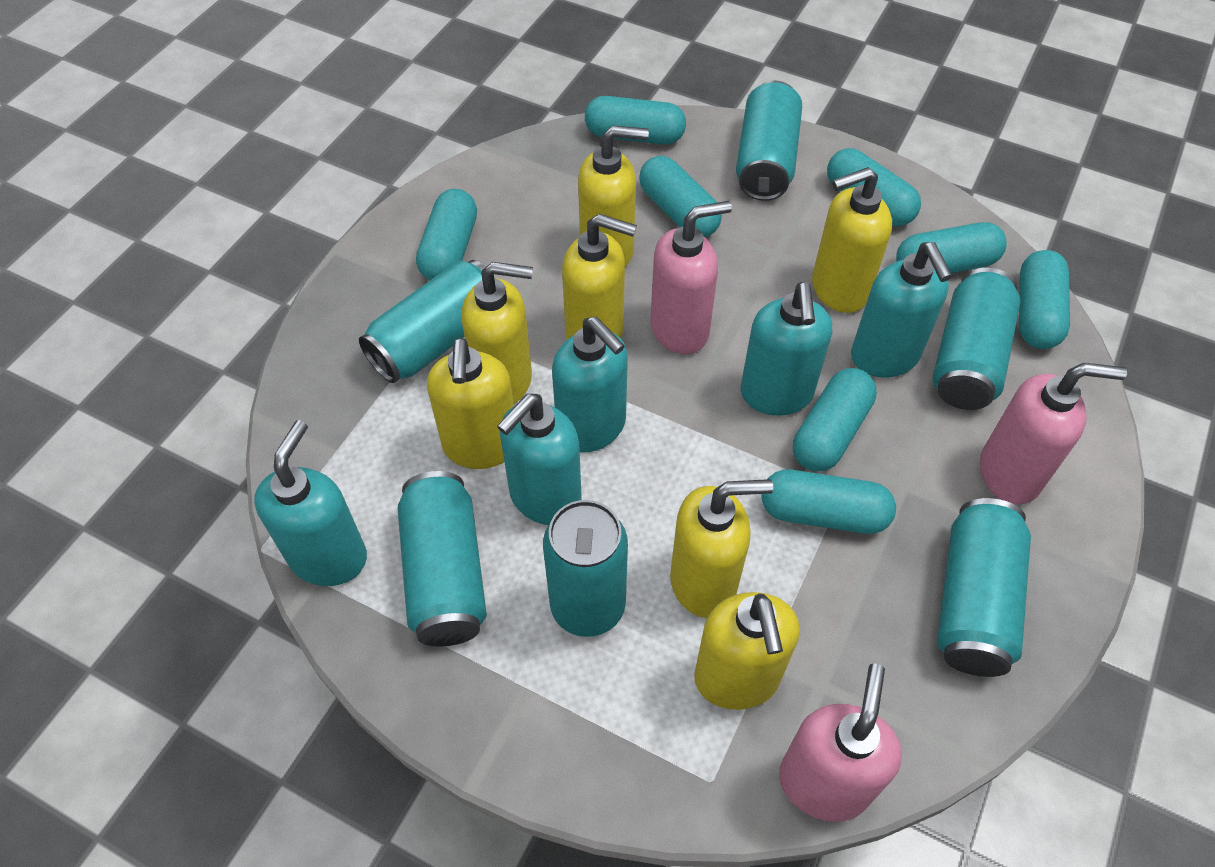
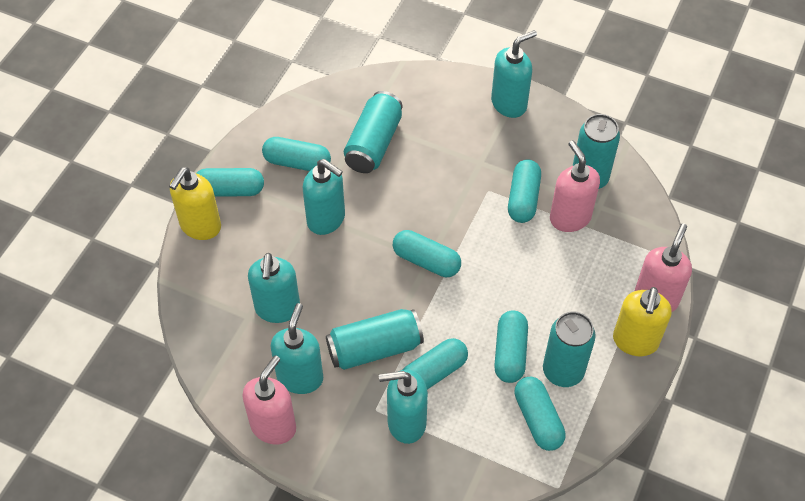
turquoise can: 6 -> 4
turquoise capsule: 8 -> 7
yellow soap dispenser: 7 -> 2

